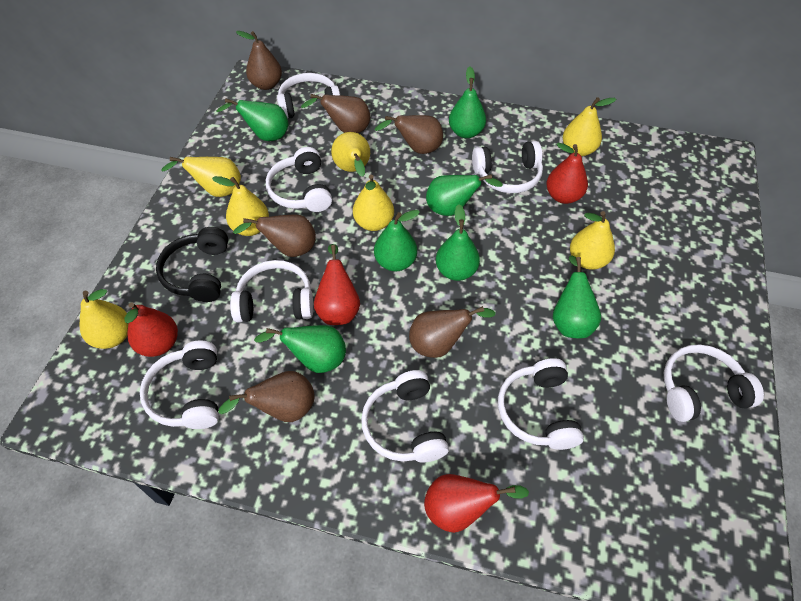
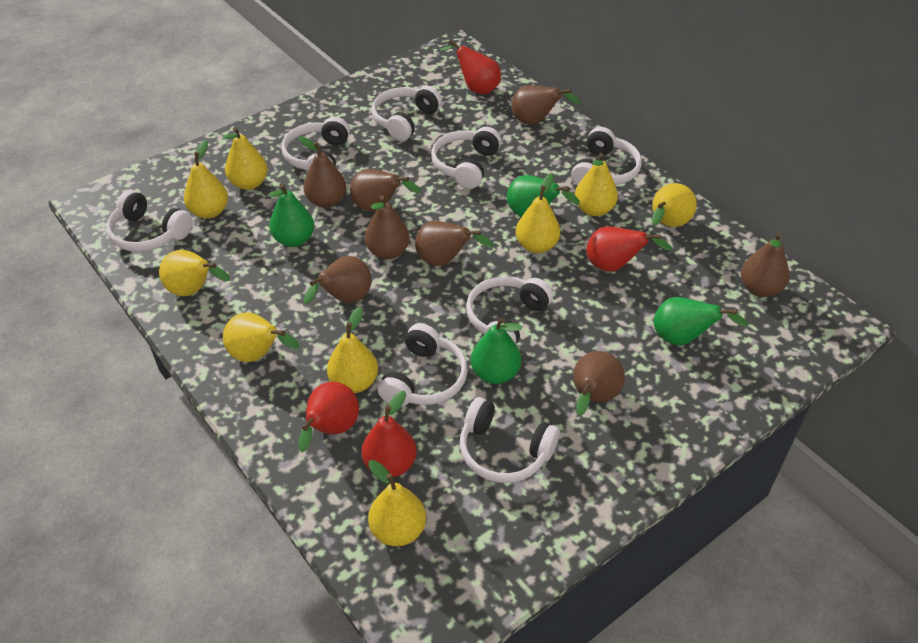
black headphones: 1 -> 0
brown pear: 6 -> 8
green pear: 7 -> 4
yellow pear: 7 -> 9

